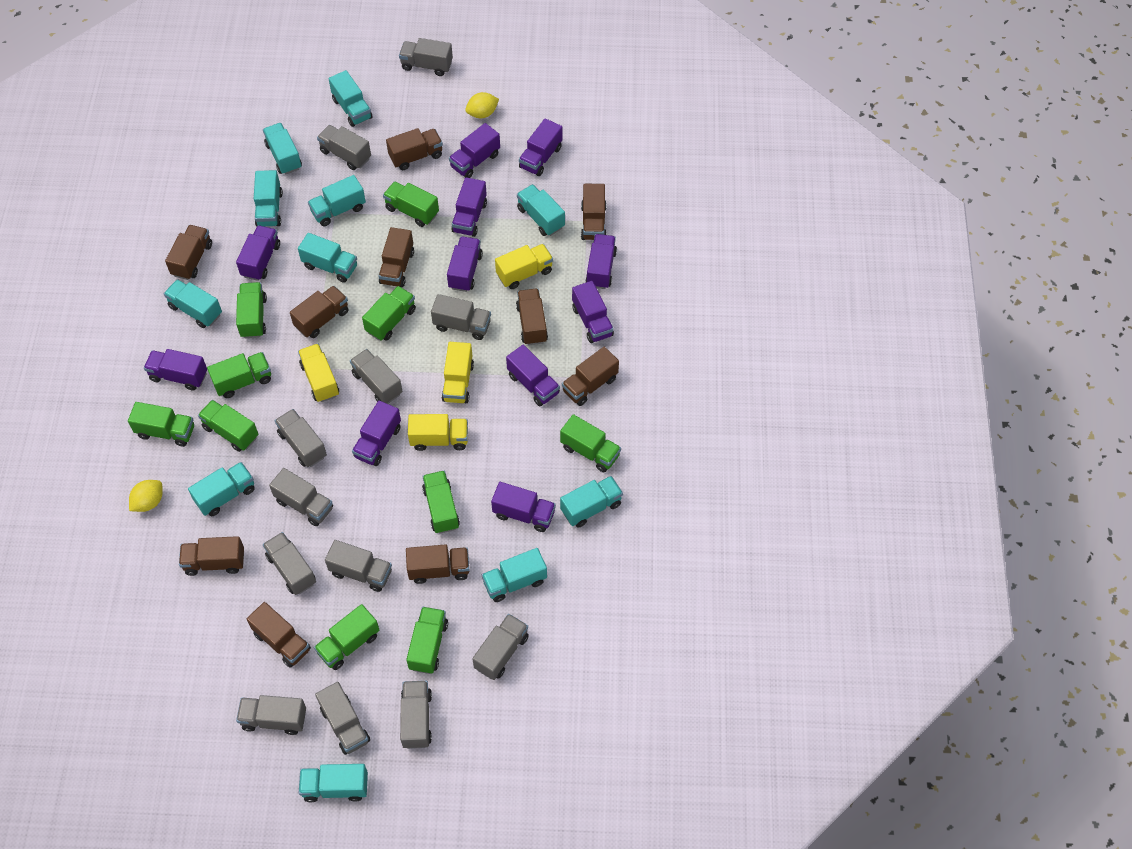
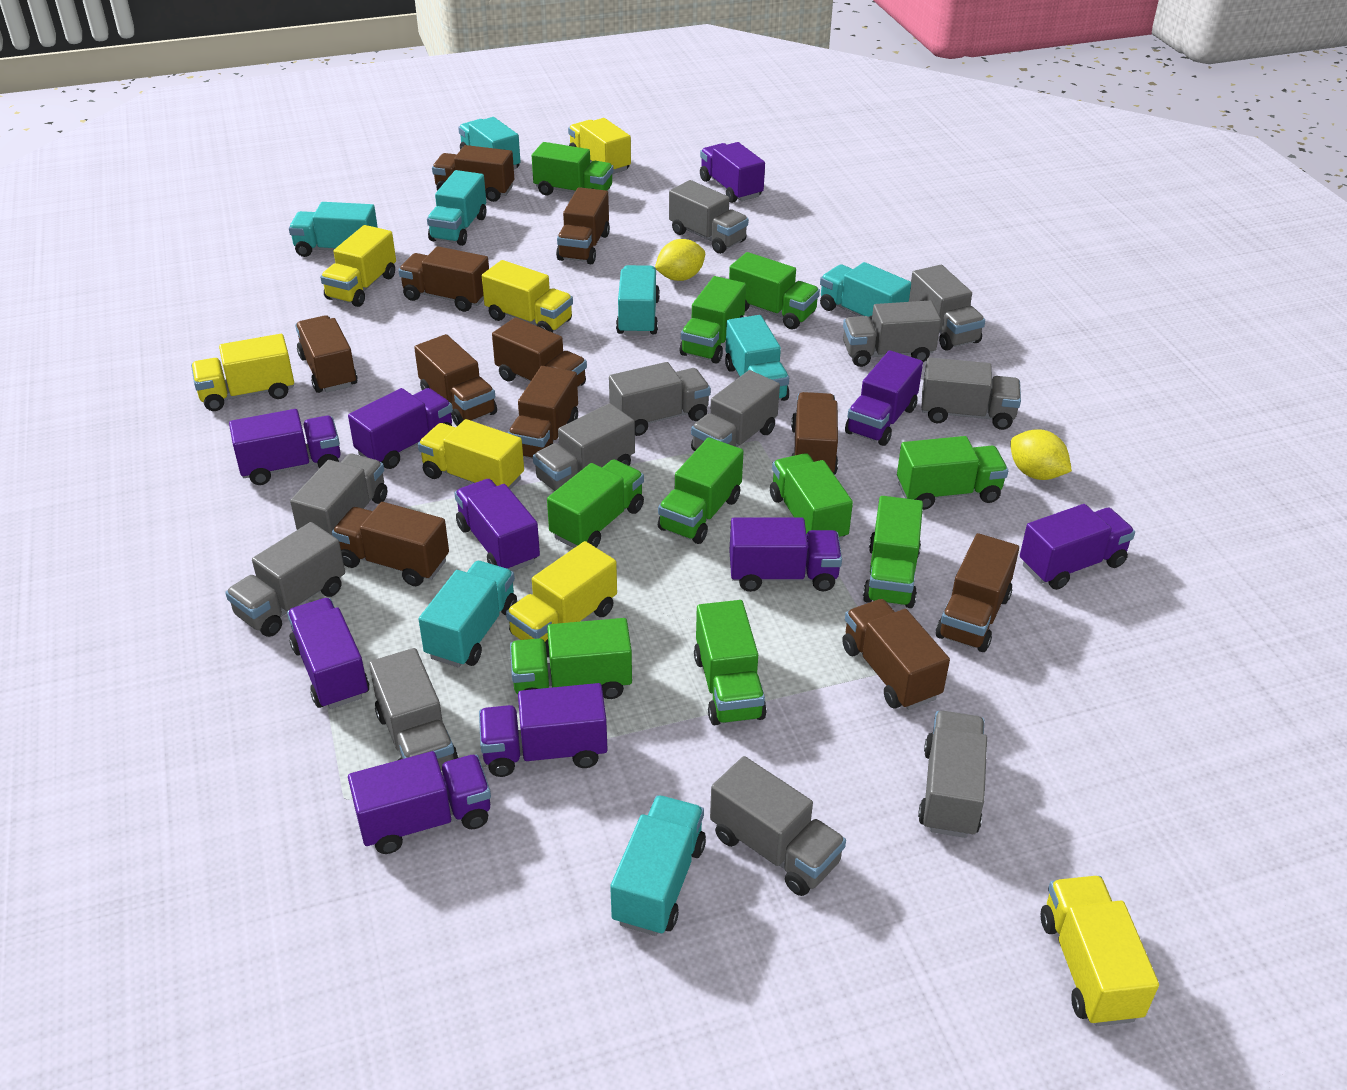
brown truck: 10 -> 11
purple truck: 11 -> 10
turquoise truck: 11 -> 8
yellow truck: 4 -> 7

